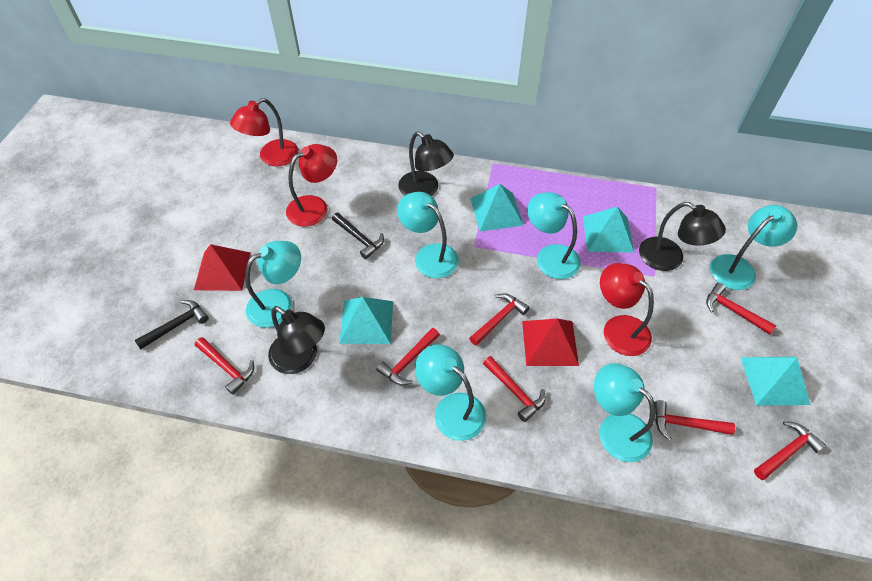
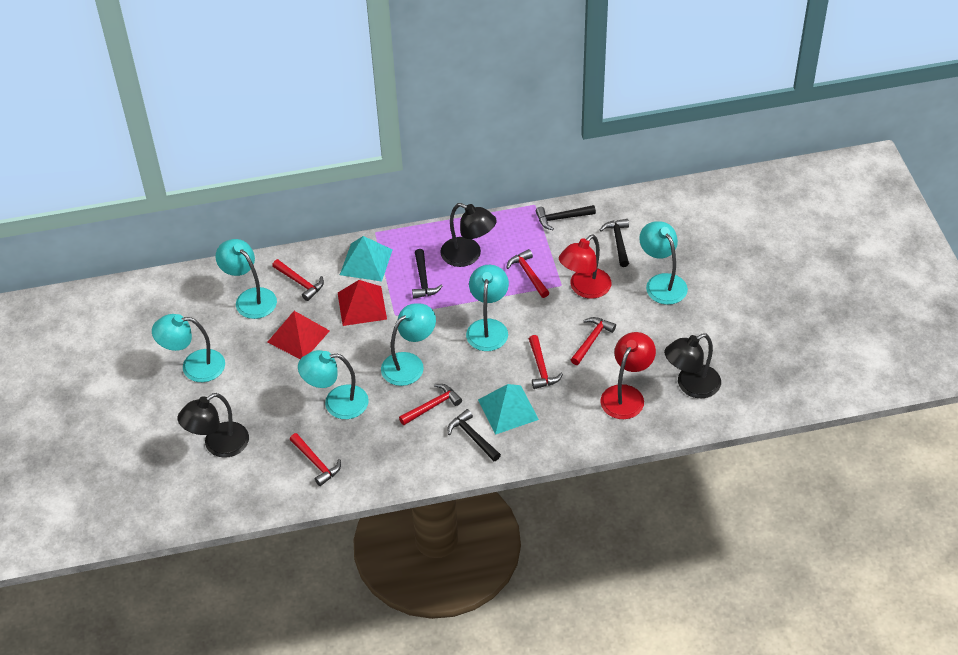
black hammer: 2 -> 4
red hammer: 7 -> 6
red lamp: 3 -> 2
turquoise pyramid: 4 -> 2

